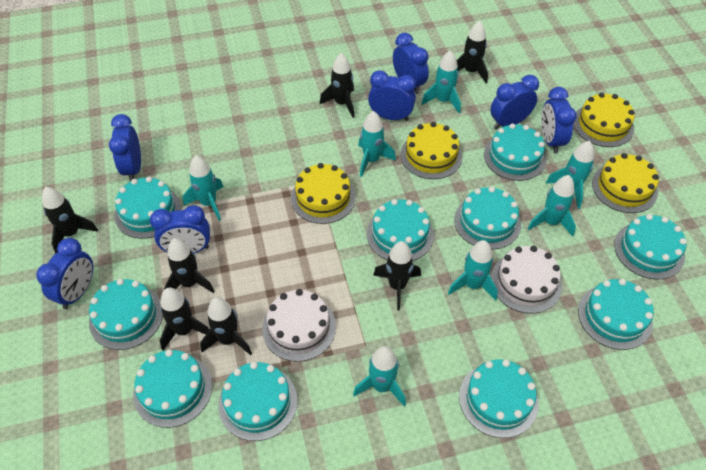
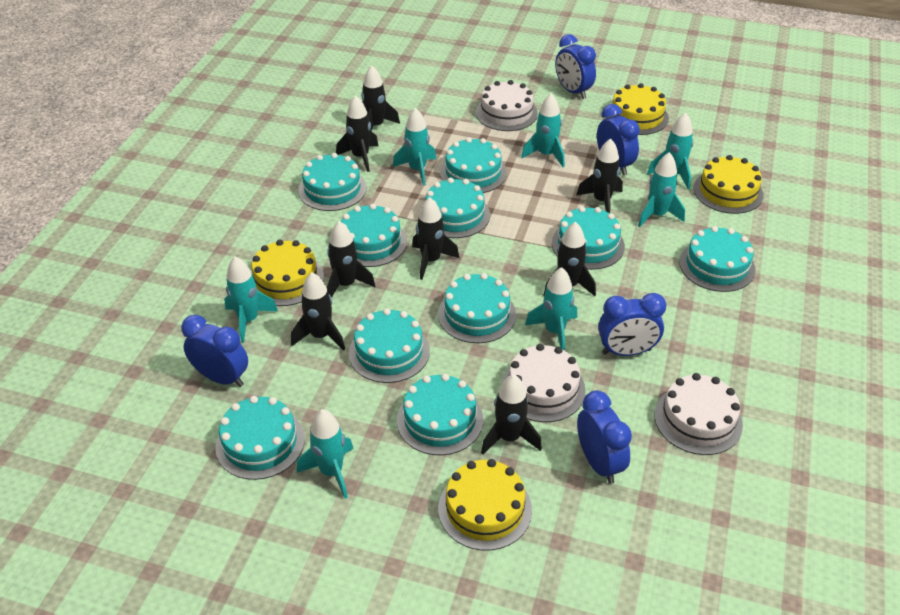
black rocket: 7 -> 8
blue clock: 7 -> 5
white cake: 2 -> 3

